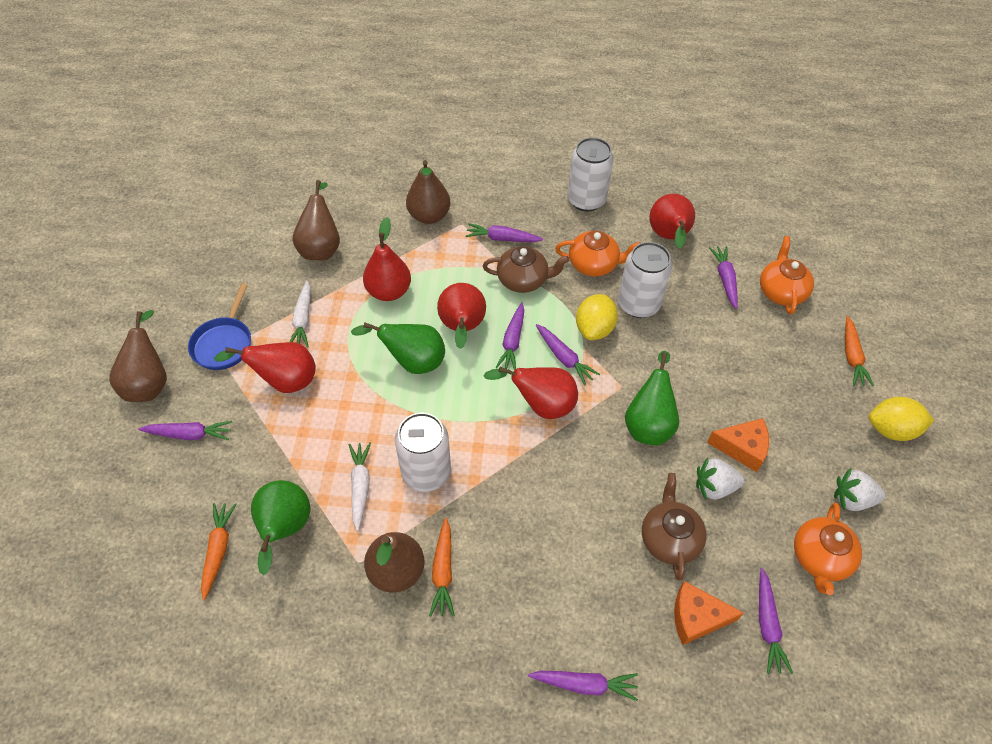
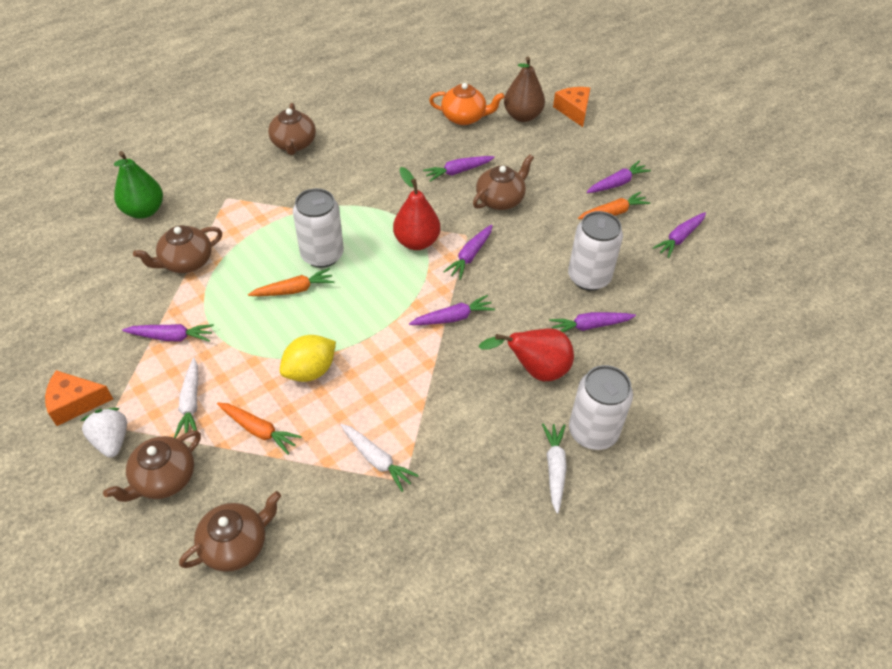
blue pan: 1 -> 0
brown pear: 4 -> 1
brown teapot: 2 -> 5
green pear: 3 -> 1
orange teapot: 3 -> 1
red pear: 5 -> 2
white carrot: 2 -> 3
white strawberry: 2 -> 1
yellow lemon: 2 -> 1

